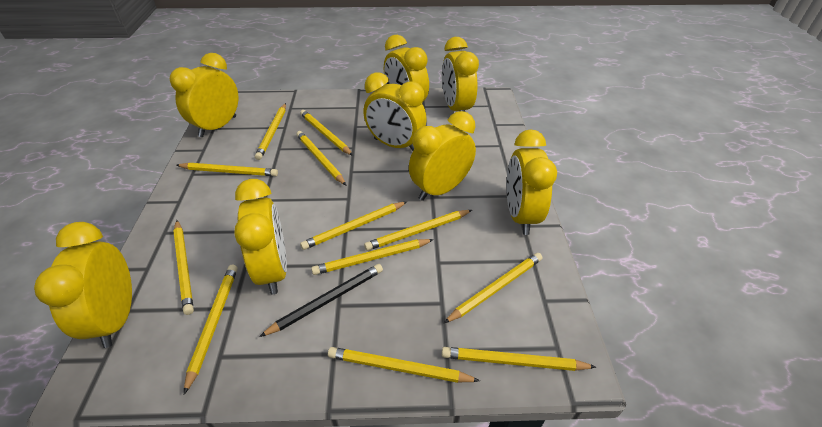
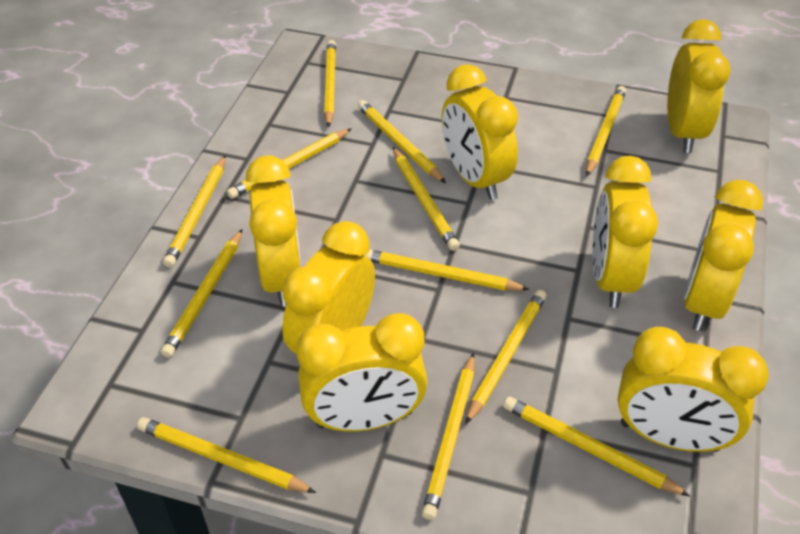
black pencil: 1 -> 0

